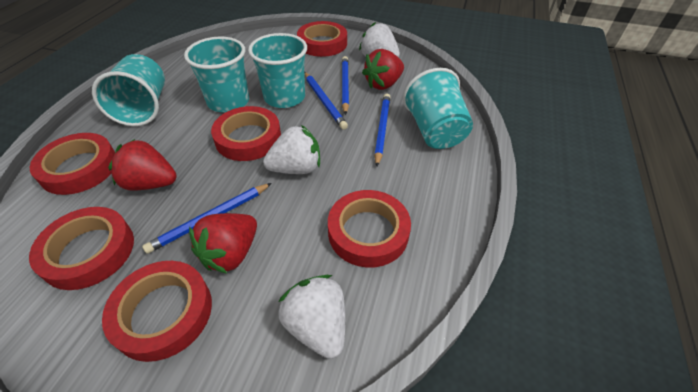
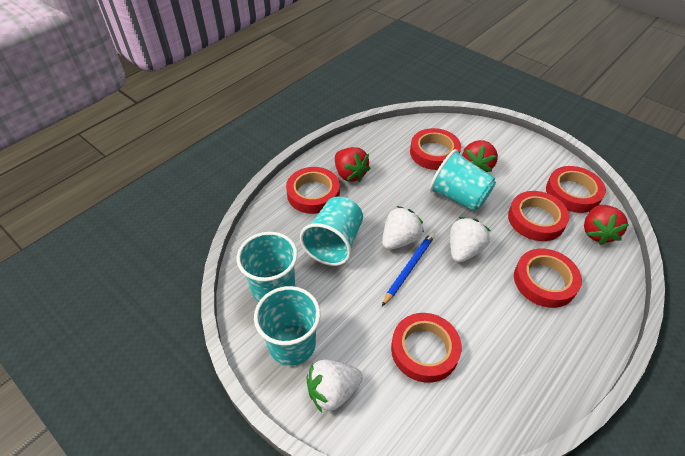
blue pencil: 4 -> 1

